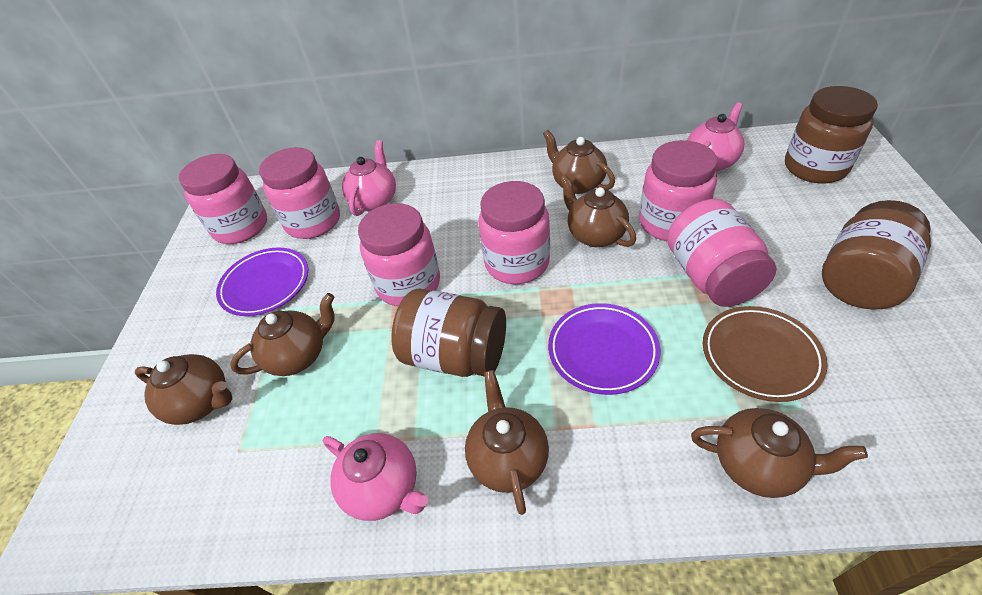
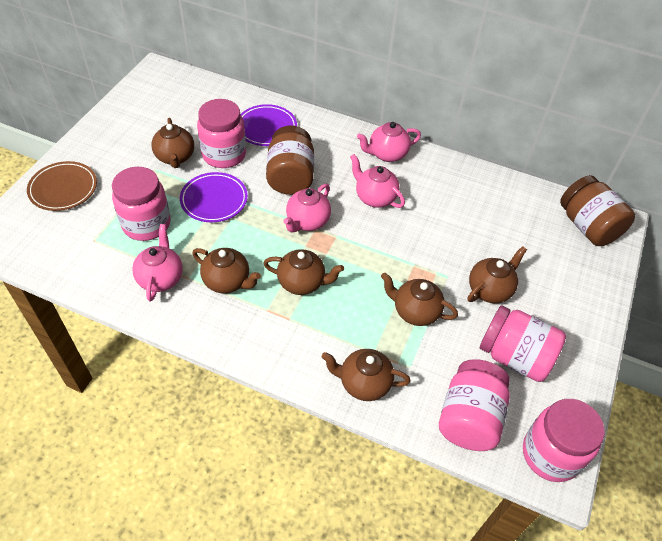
brown jar: 3 -> 2
pink jar: 6 -> 5
pink teapot: 3 -> 4

